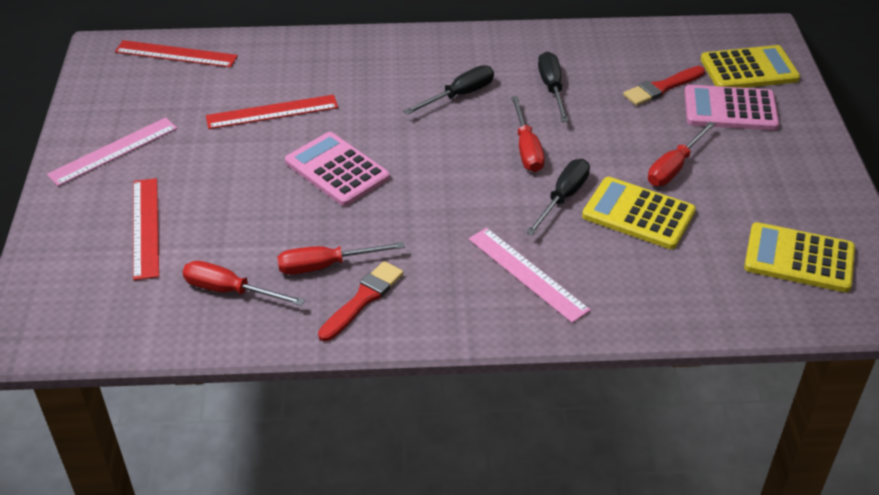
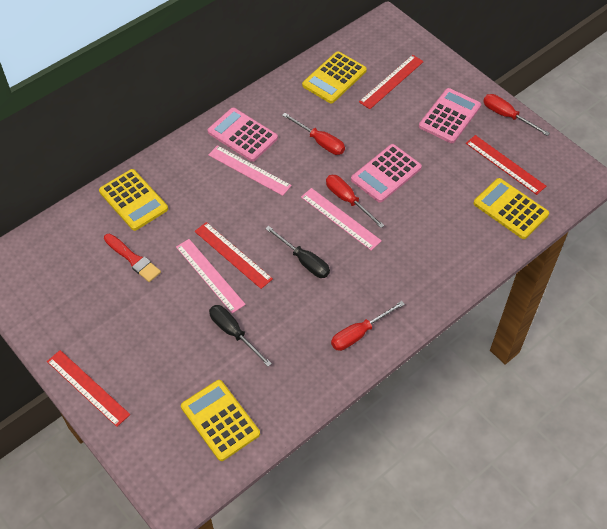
black screwdriver: 3 -> 2
pink calculator: 2 -> 3
pink ruler: 2 -> 3
red brush: 2 -> 1
red ruler: 3 -> 4
yellow calculator: 3 -> 4

